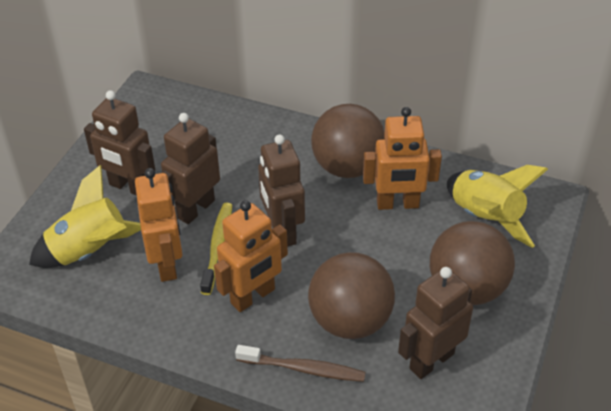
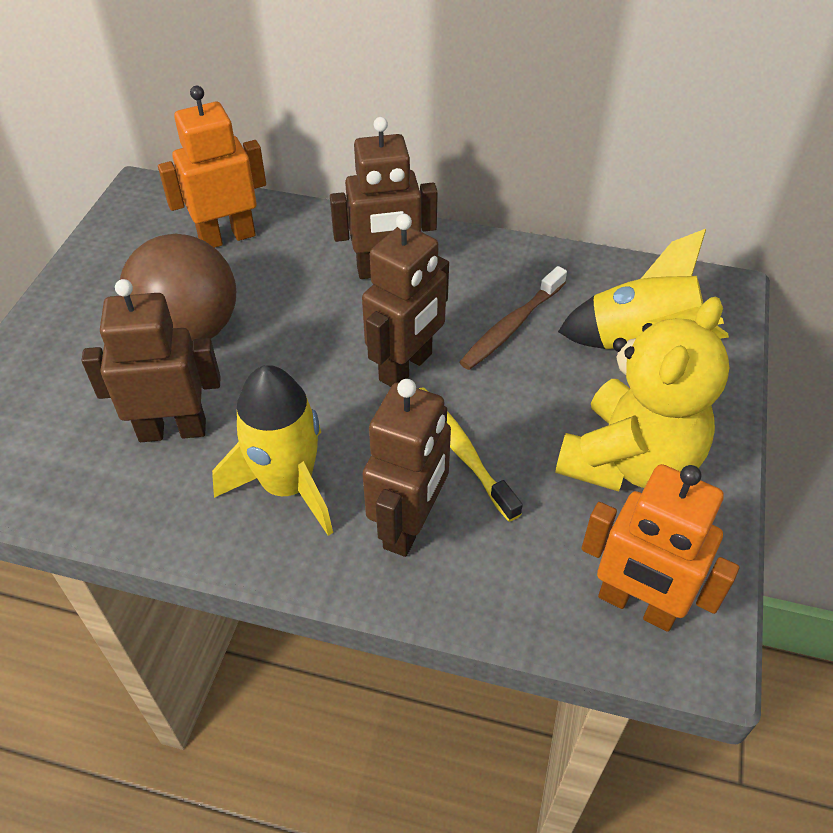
brown ball: 3 -> 1
orange robot: 3 -> 2
yellow teddy bear: 0 -> 1

